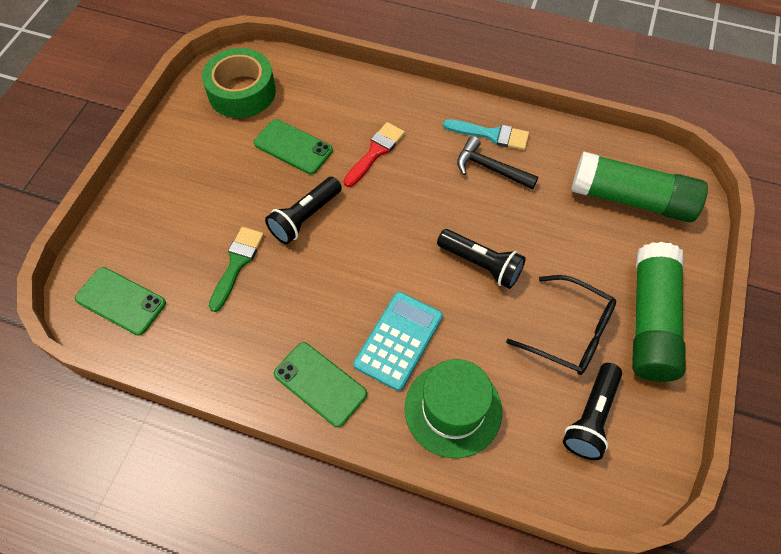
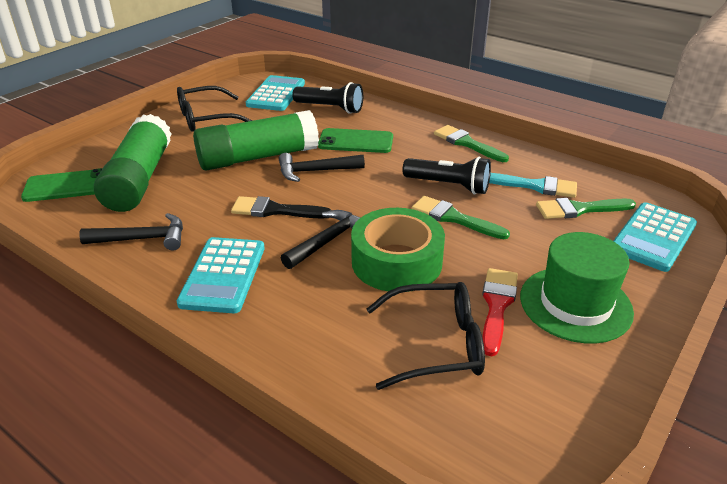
black brush: 0 -> 1
black flashlight: 3 -> 2
black glasses: 1 -> 2
black hammer: 1 -> 3
green brush: 1 -> 3
green phone: 3 -> 2
turquoise calculator: 1 -> 3

